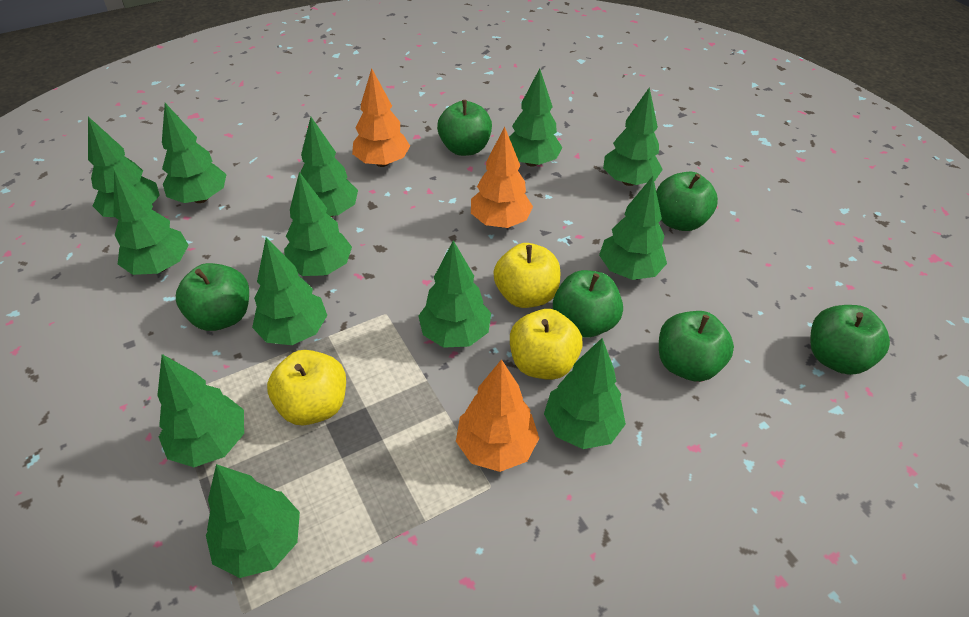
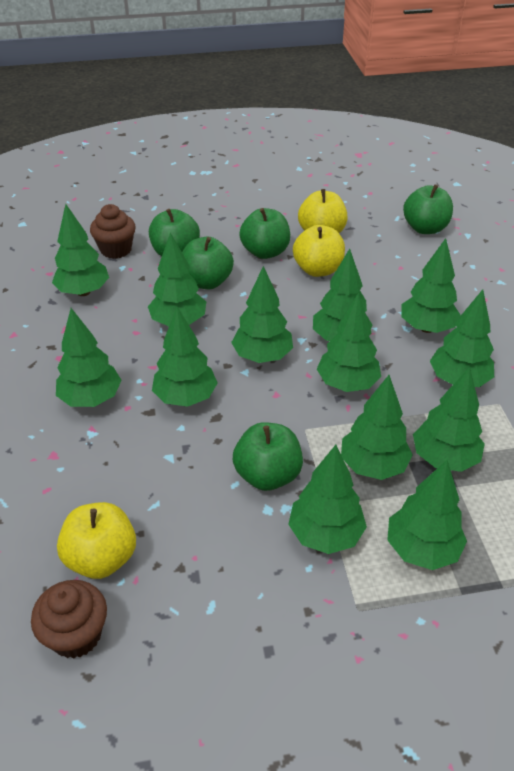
brown cupcake: 0 -> 2
green apple: 6 -> 5
orange tree: 3 -> 0

